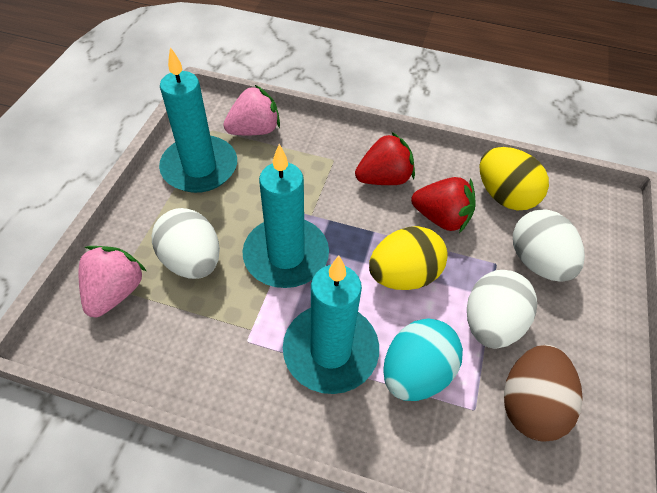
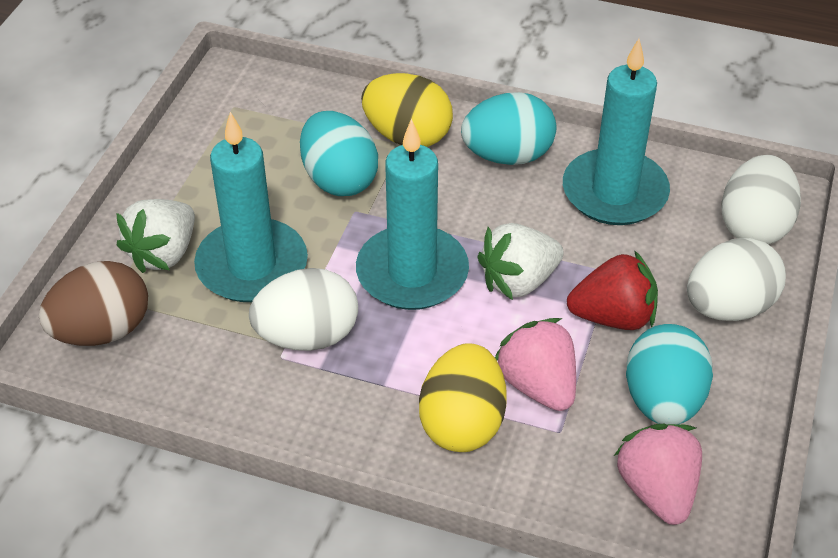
red strawberry: 2 -> 1
turquoise egg: 1 -> 3
white strawberry: 0 -> 2

